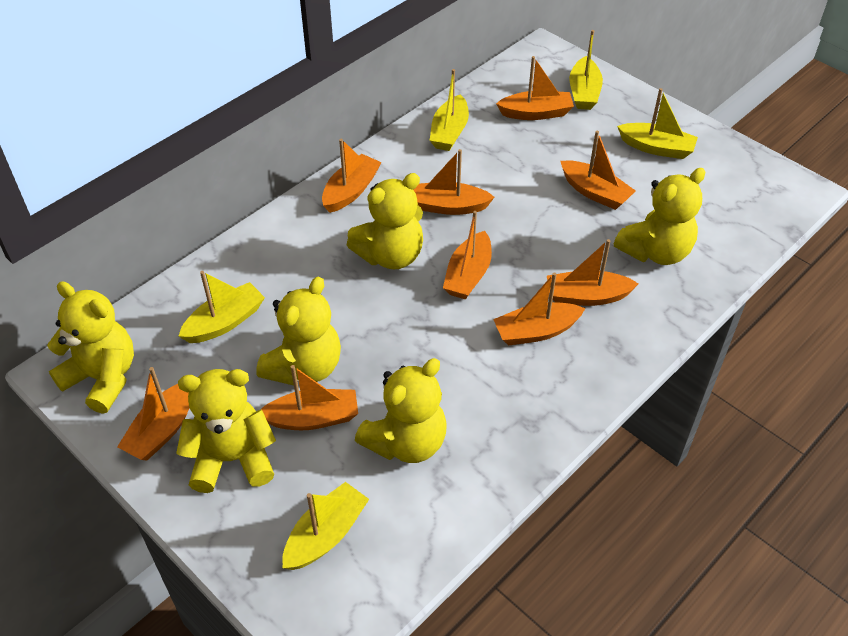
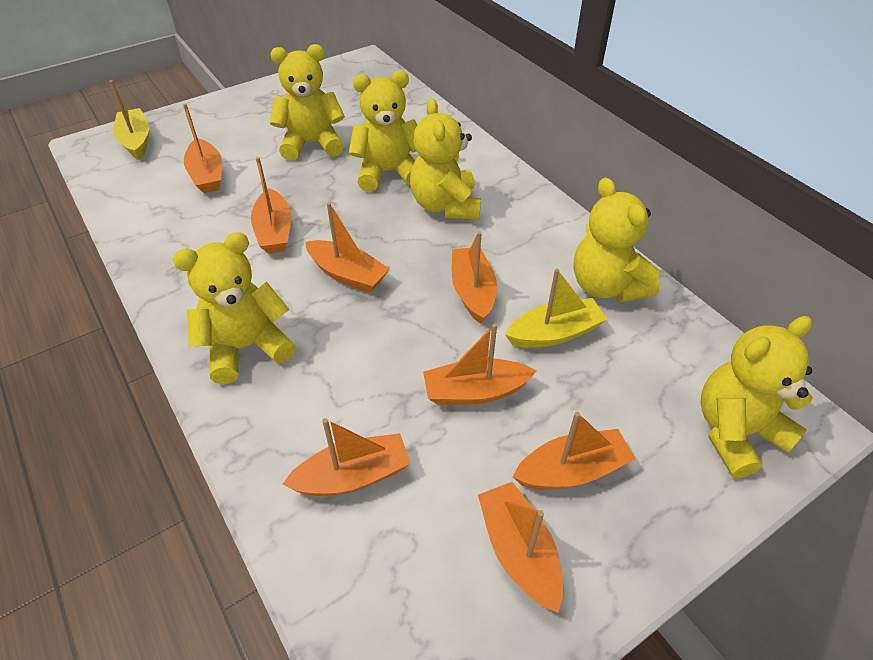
orange boat: 9 -> 8
yellow boat: 5 -> 2

